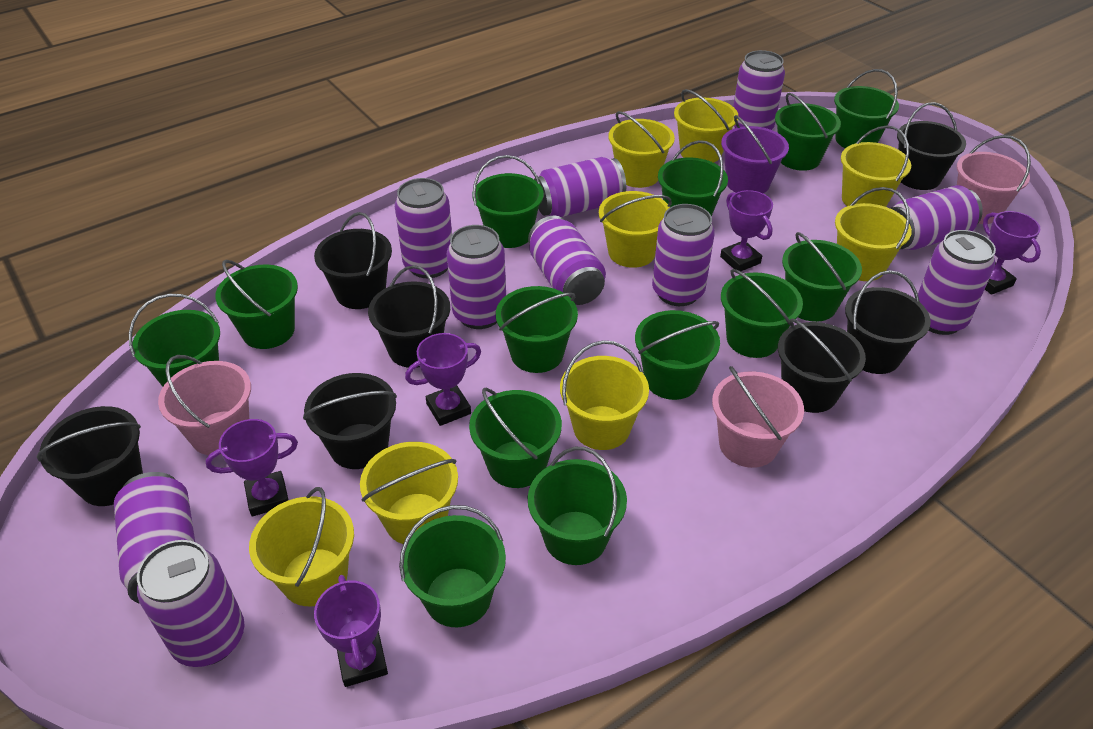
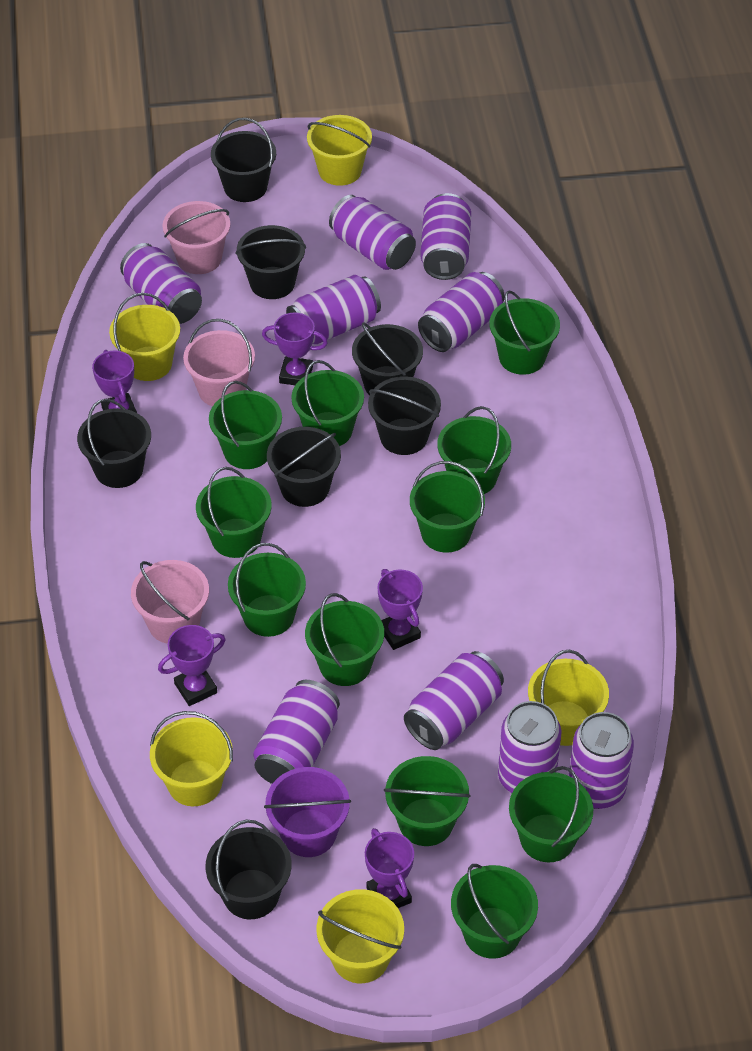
green bucket: 13 -> 11
purple can: 10 -> 9
yellow bucket: 8 -> 5

